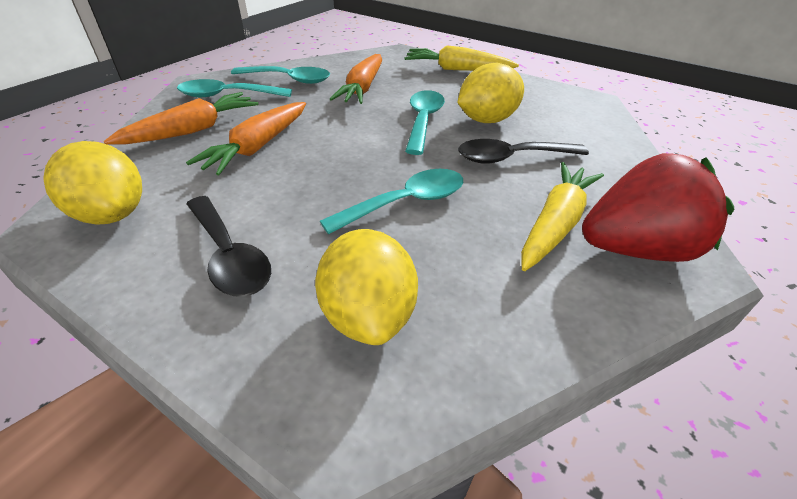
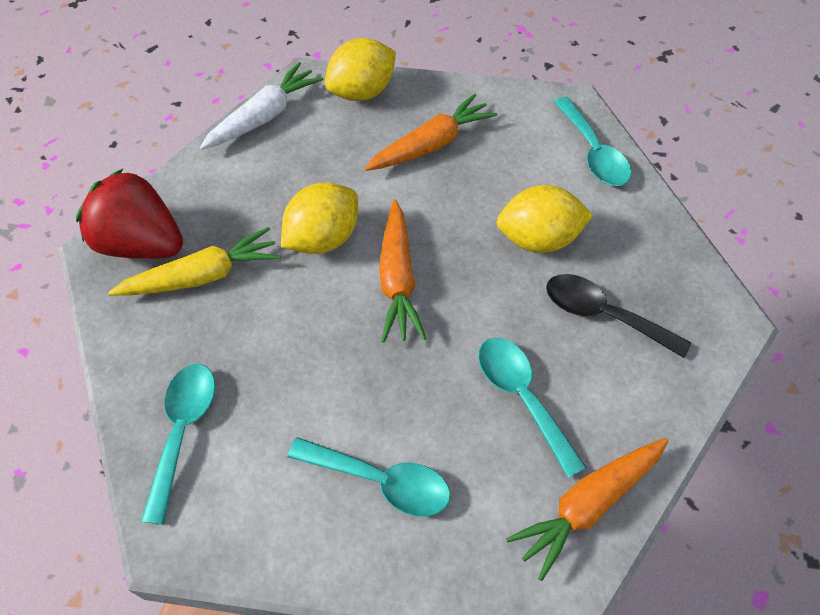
black spoon: 2 -> 1
white carrot: 0 -> 1
yellow carrot: 2 -> 1

